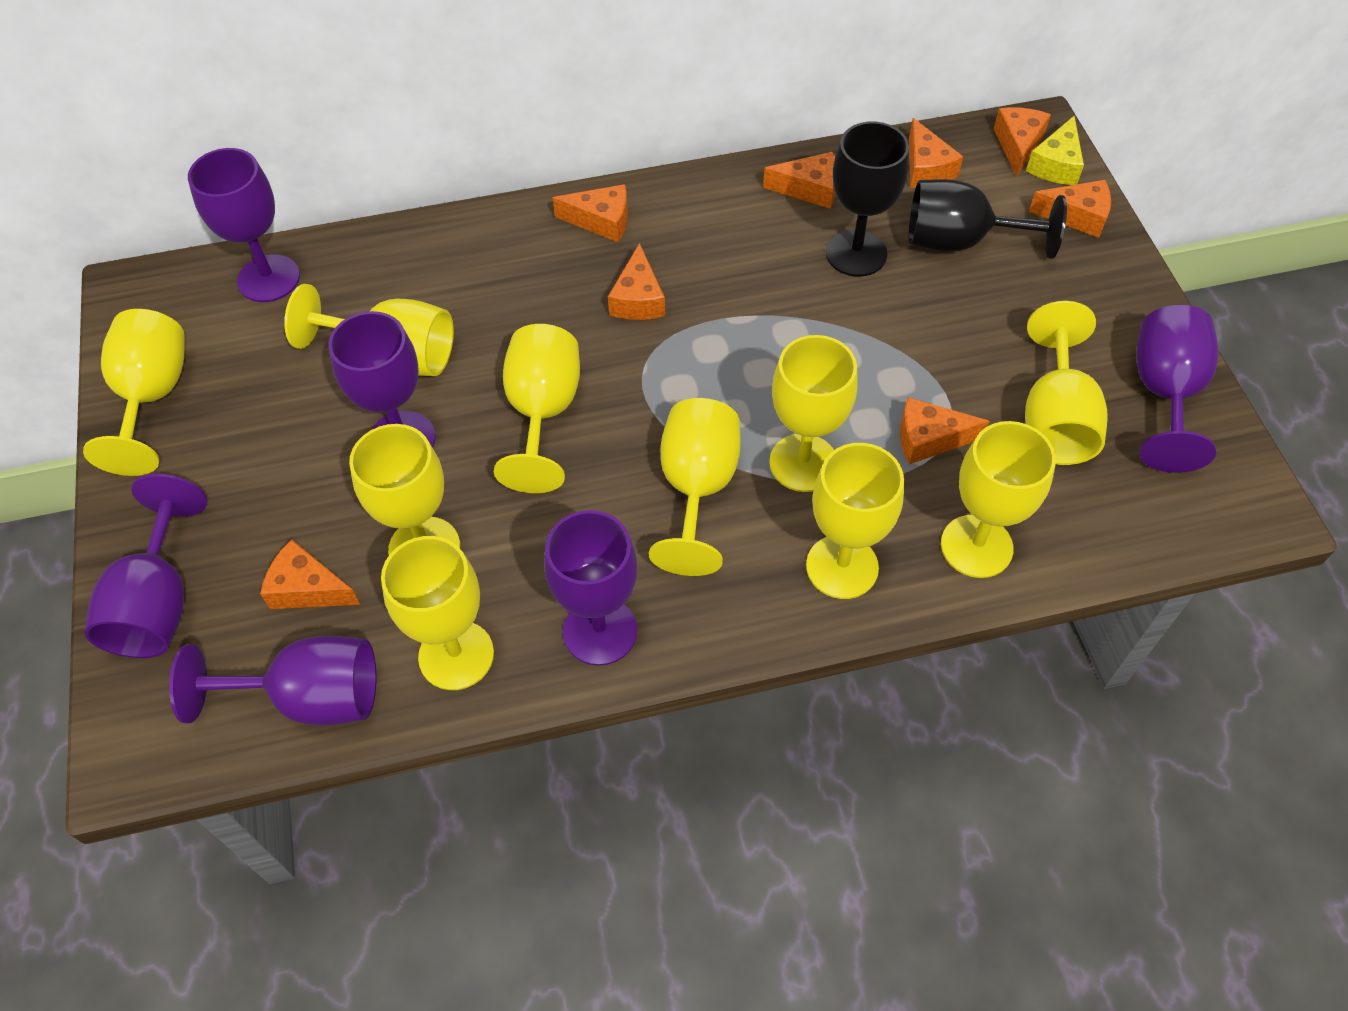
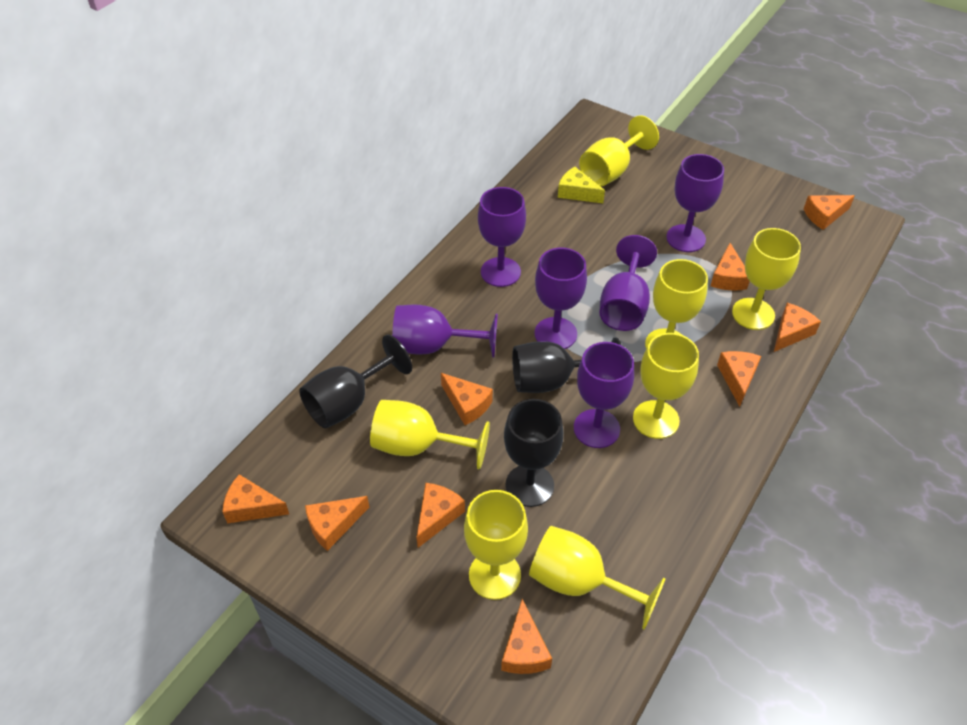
black goblet: 2 -> 3
orange cheese: 8 -> 9
yellow goblet: 10 -> 7

